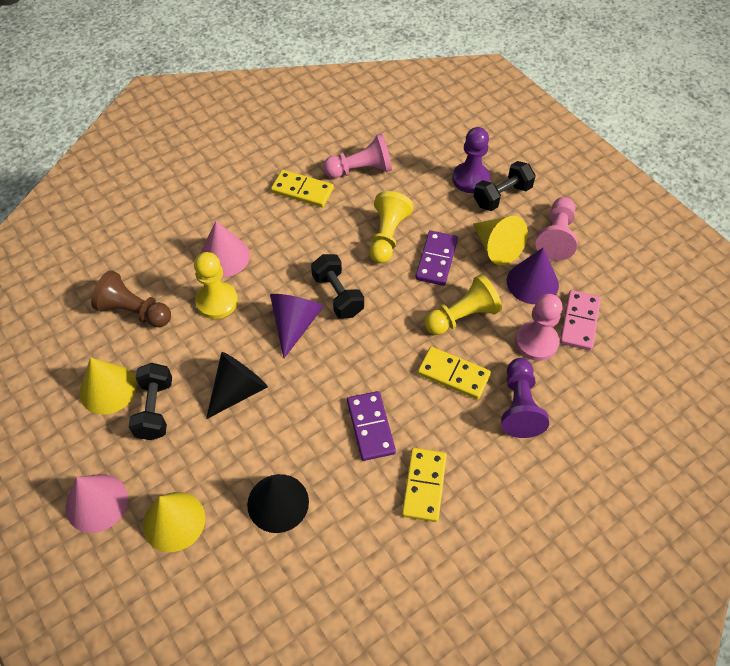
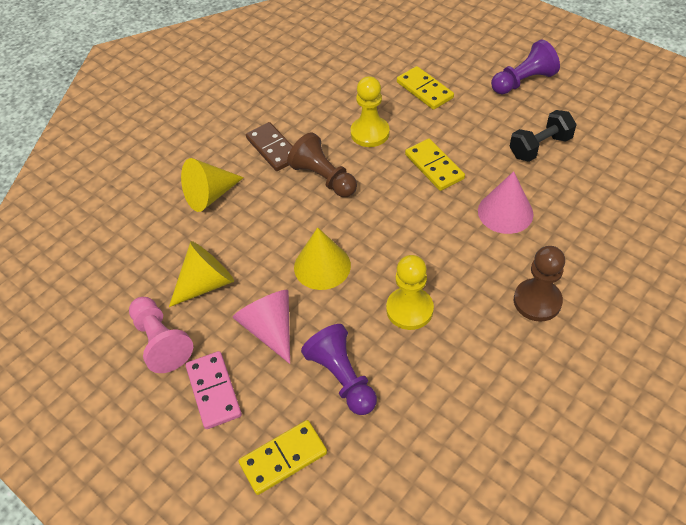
black cone: 2 -> 0
black dumbbell: 3 -> 1
brown domino: 0 -> 1
brown pawn: 1 -> 2
pink pawn: 3 -> 1
purple cone: 2 -> 0
purple domino: 2 -> 0
yellow pawn: 3 -> 2

